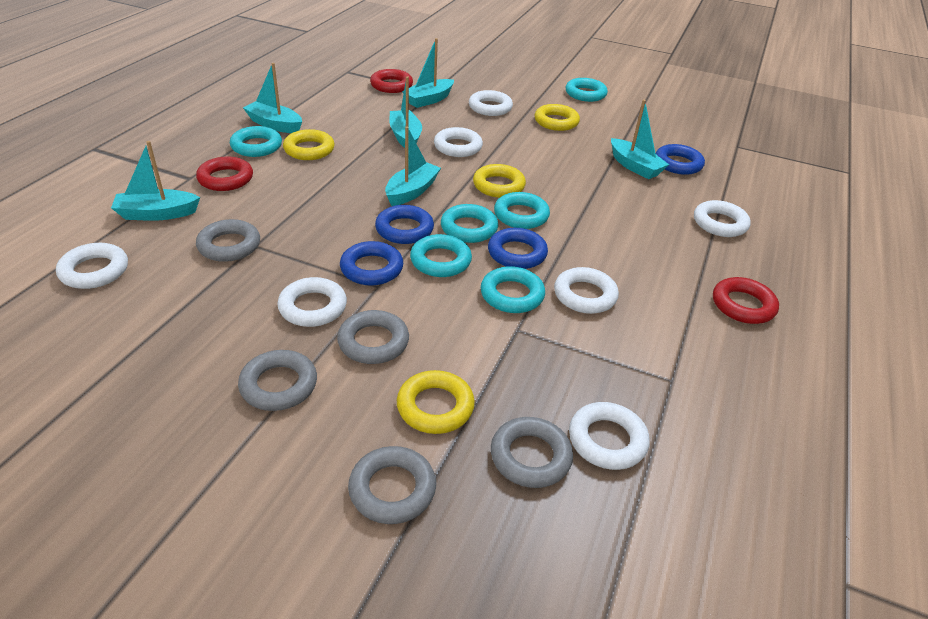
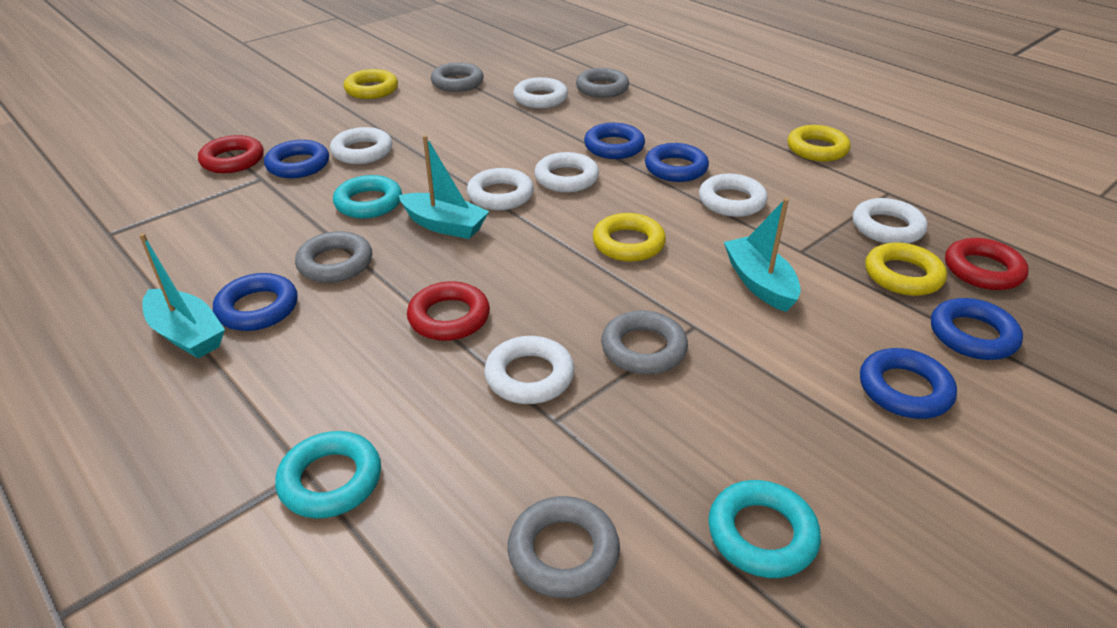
blue ring: 4 -> 6
turquoise boat: 6 -> 3
turquoise ring: 6 -> 3

